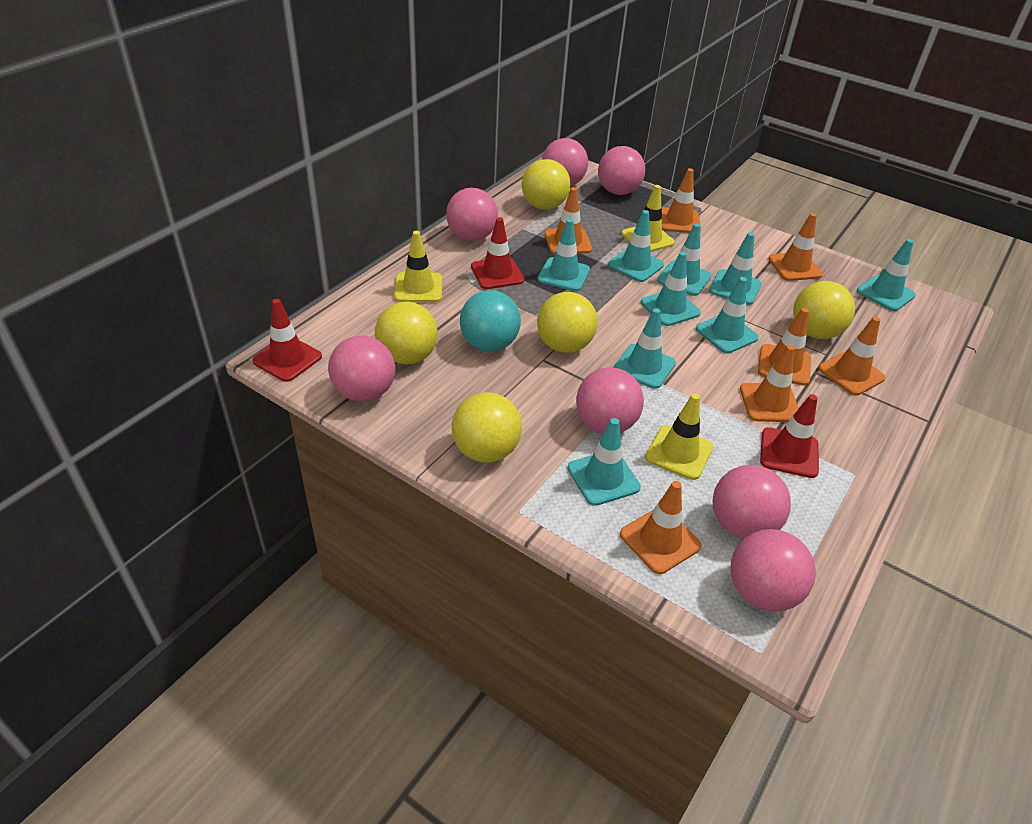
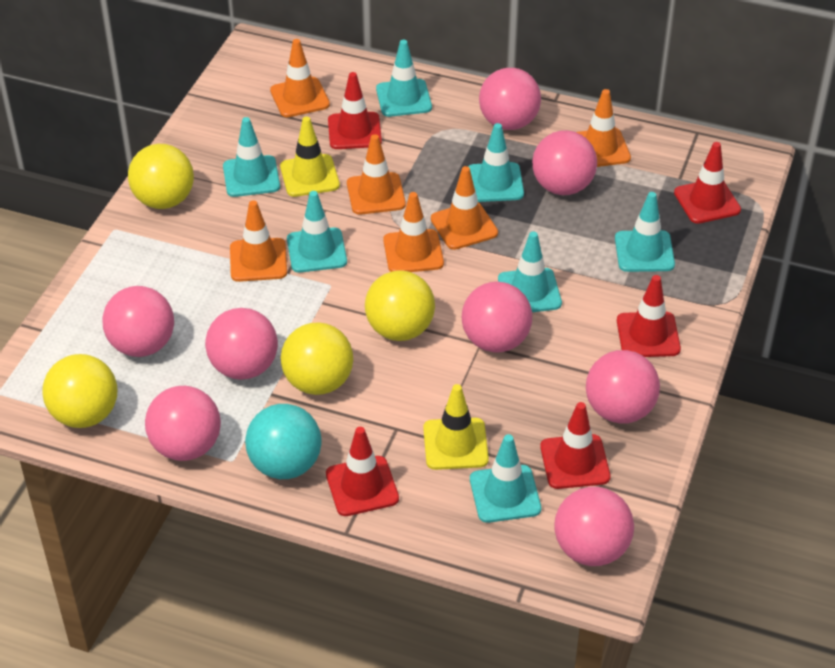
orange traffic cone: 7 -> 6
pink ball: 7 -> 8
red traffic cone: 3 -> 5
turquoise traffic cone: 9 -> 7
yellow ball: 5 -> 4
yellow traffic cone: 3 -> 2

